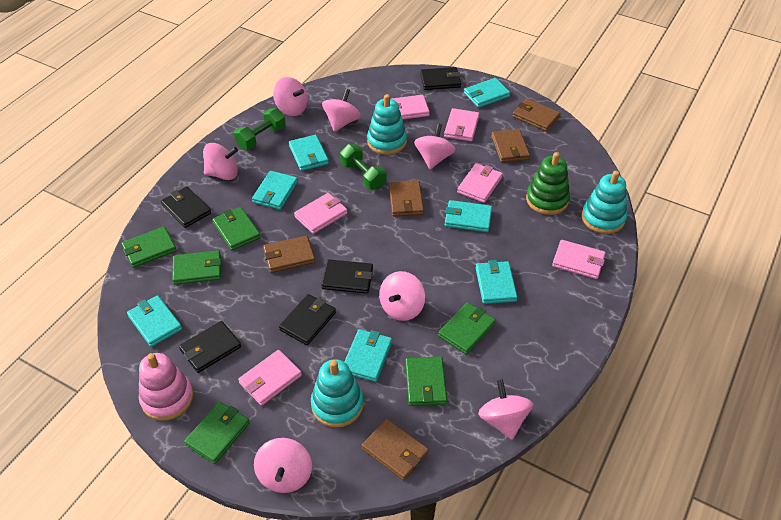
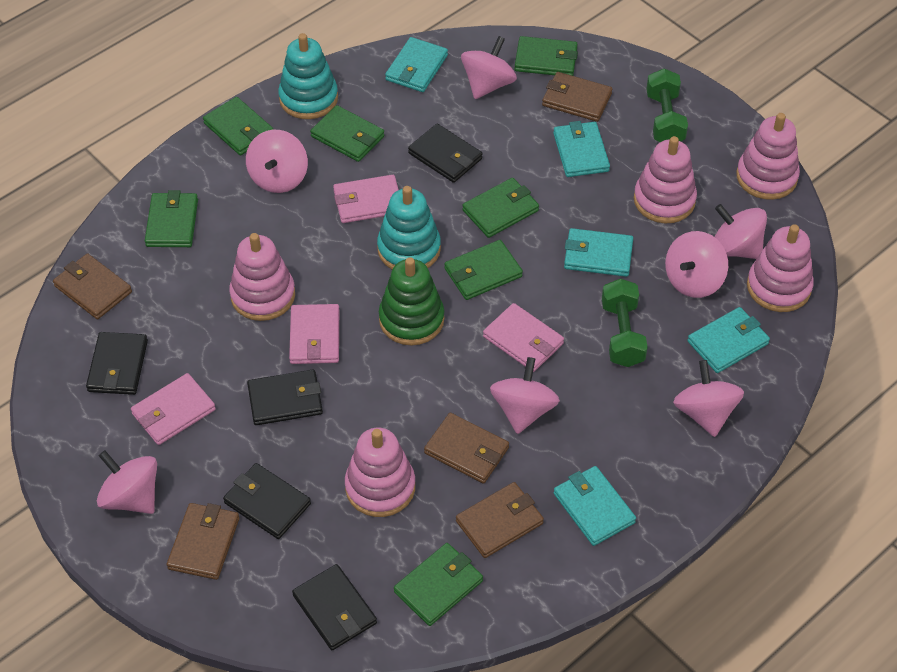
green wallet: 6 -> 7
pink stacking toy: 1 -> 5
pink wallet: 6 -> 4
turquoise stacking toy: 3 -> 2
turquoise wallet: 7 -> 5

